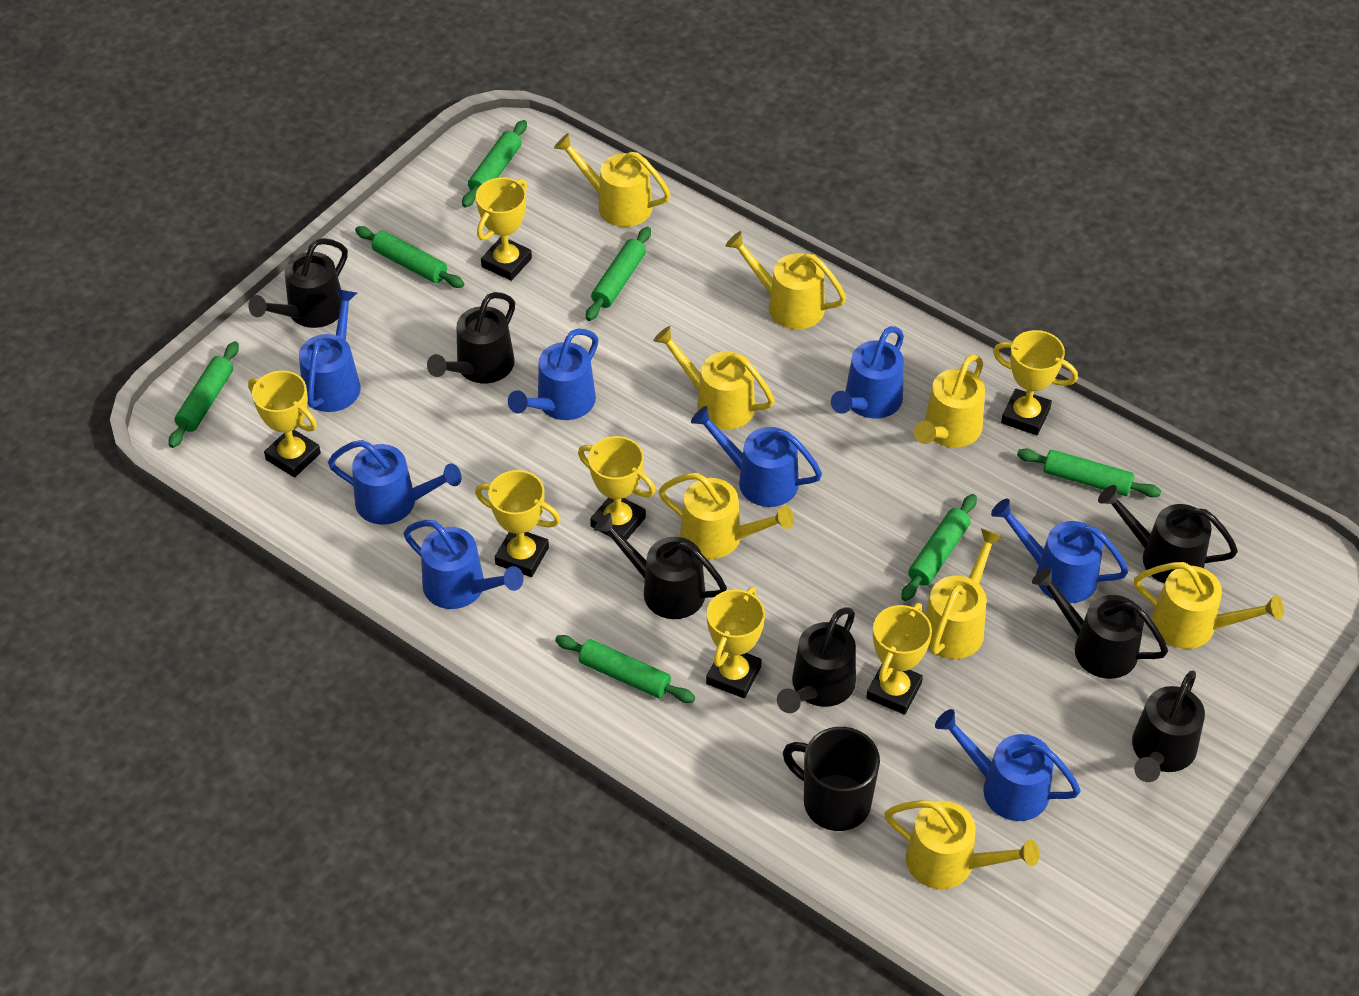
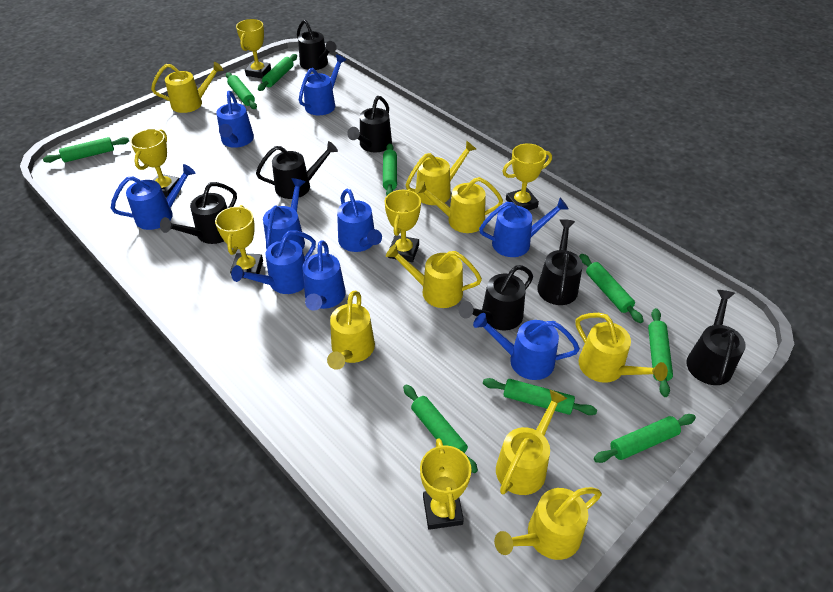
black mug: 1 -> 0
blue watering can: 8 -> 9
green rolling pin: 7 -> 9
yellow trophy: 7 -> 6

